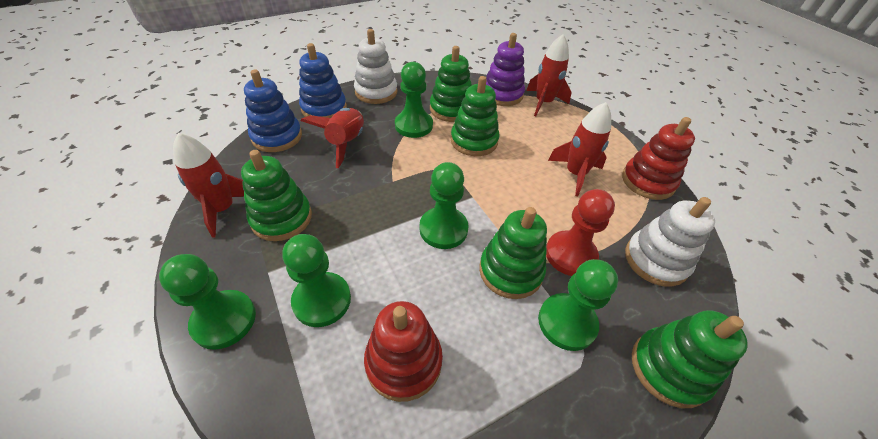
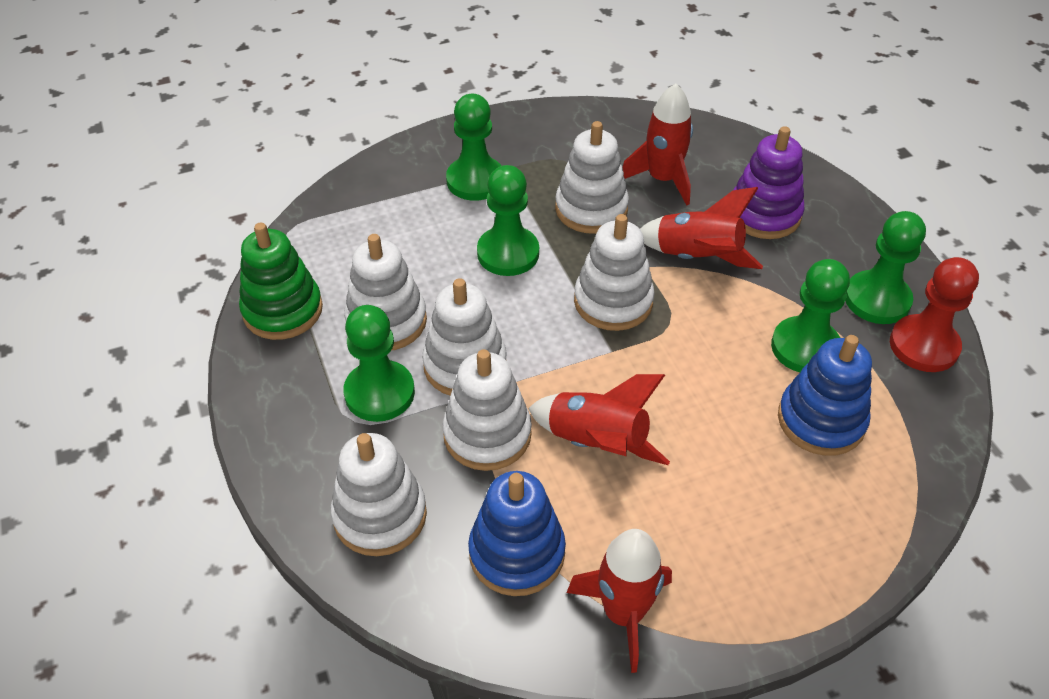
green stacking toy: 5 -> 1
red stacking toy: 2 -> 0
white stacking toy: 2 -> 6

